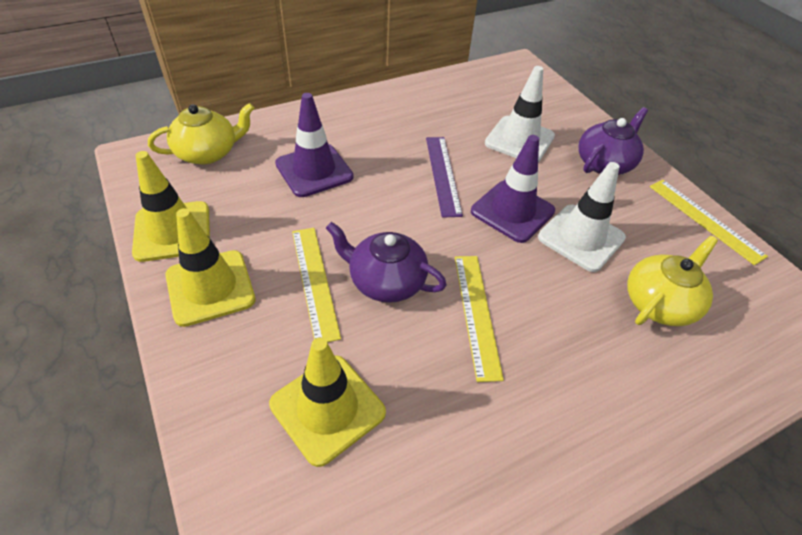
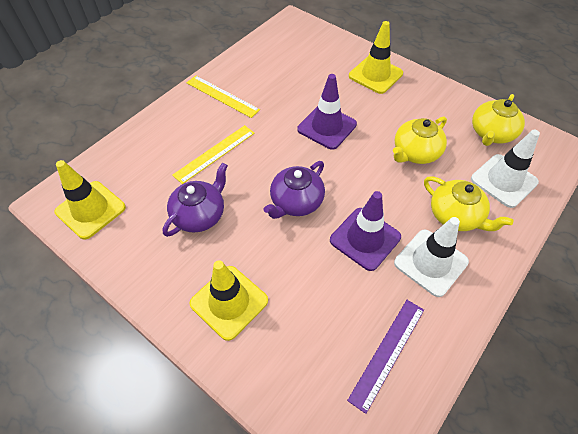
yellow ruler: 3 -> 2
yellow teapot: 2 -> 3

